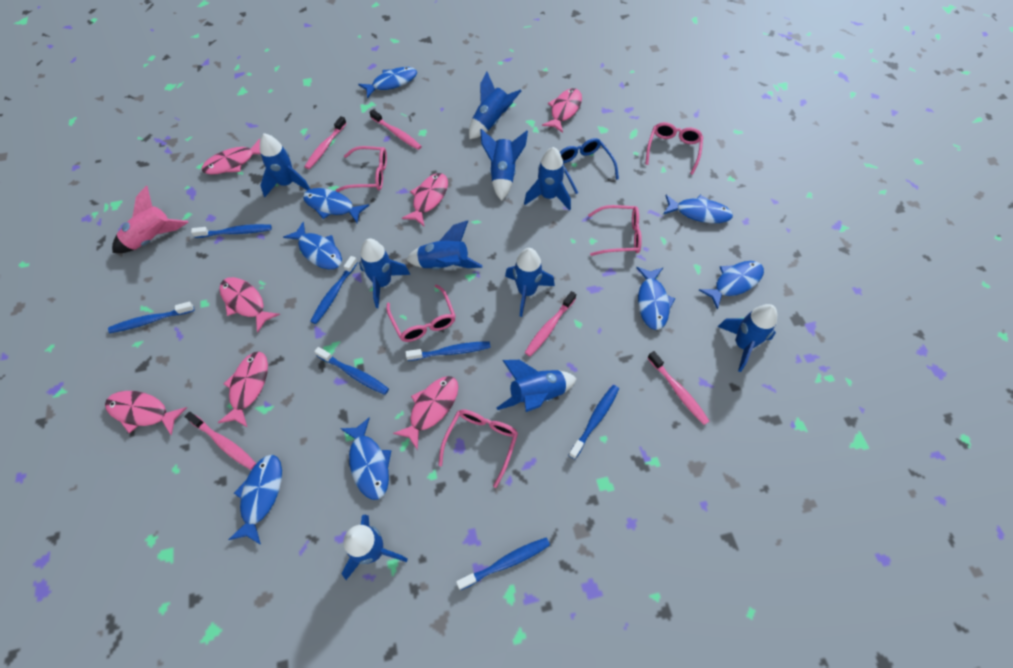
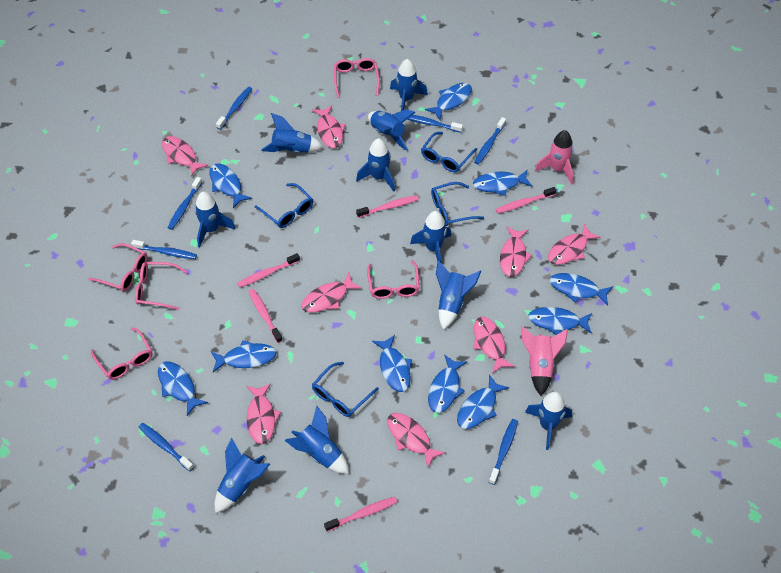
blue fish: 8 -> 10
blue glasses: 1 -> 4
pink fish: 7 -> 8
pink rocket: 1 -> 2

